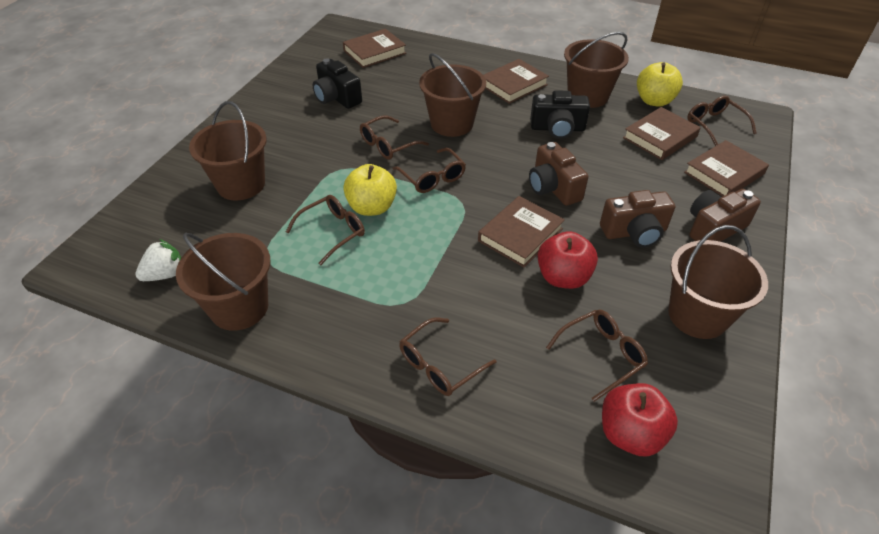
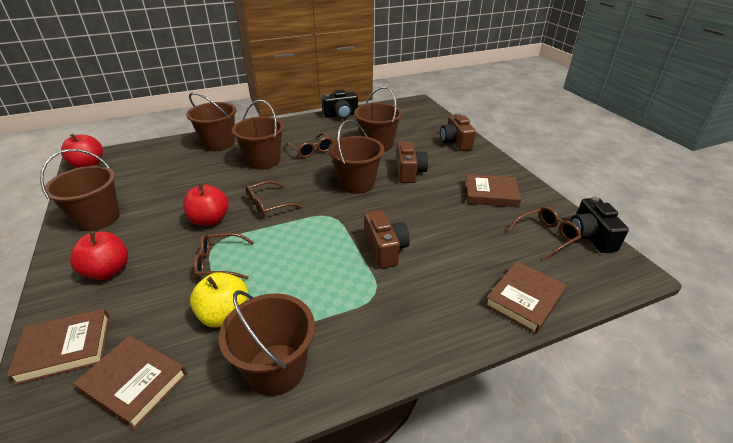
brown book: 5 -> 4
brown bucket: 5 -> 6
brown glasses: 6 -> 4
red apple: 2 -> 3
white strawberry: 1 -> 0
yellow apple: 2 -> 1

